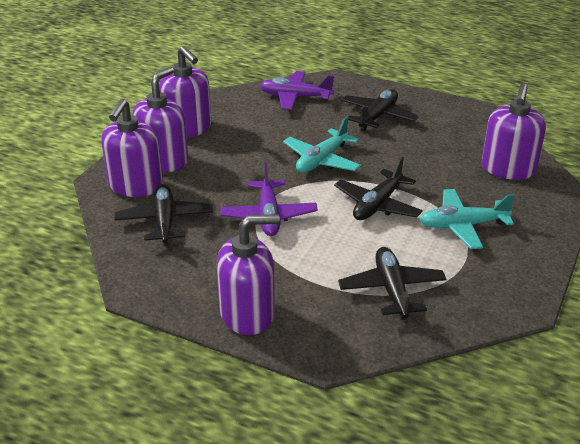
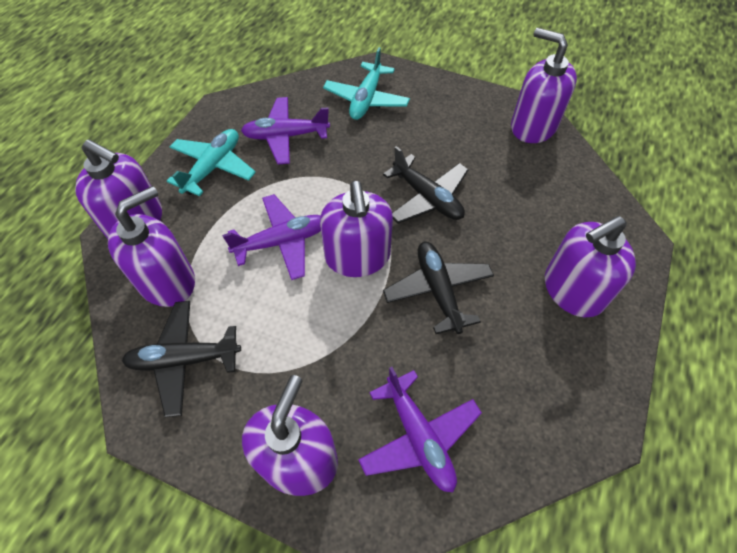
black plane: 4 -> 3
purple plane: 2 -> 3
purple soap dispenser: 5 -> 6

